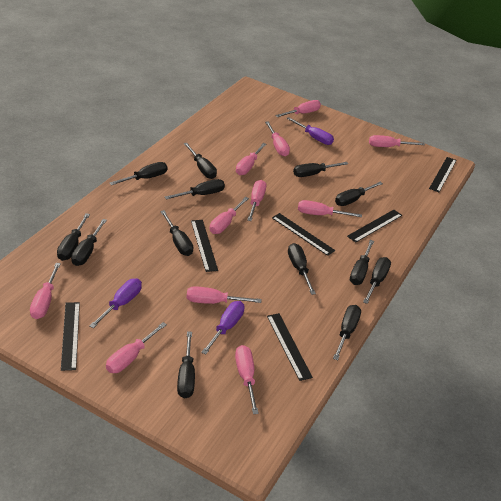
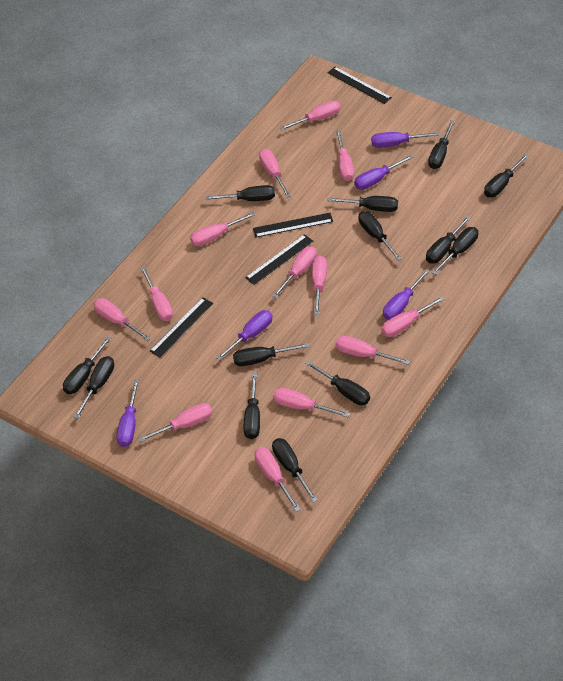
black ruler: 6 -> 4
pink screwdriver: 11 -> 13
purple screwdriver: 3 -> 5

